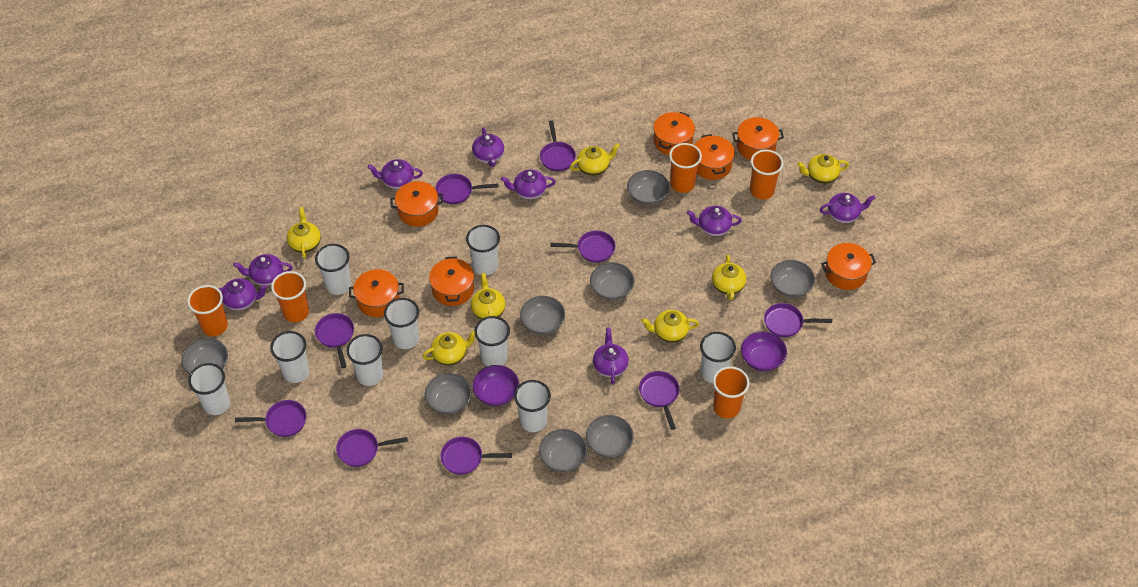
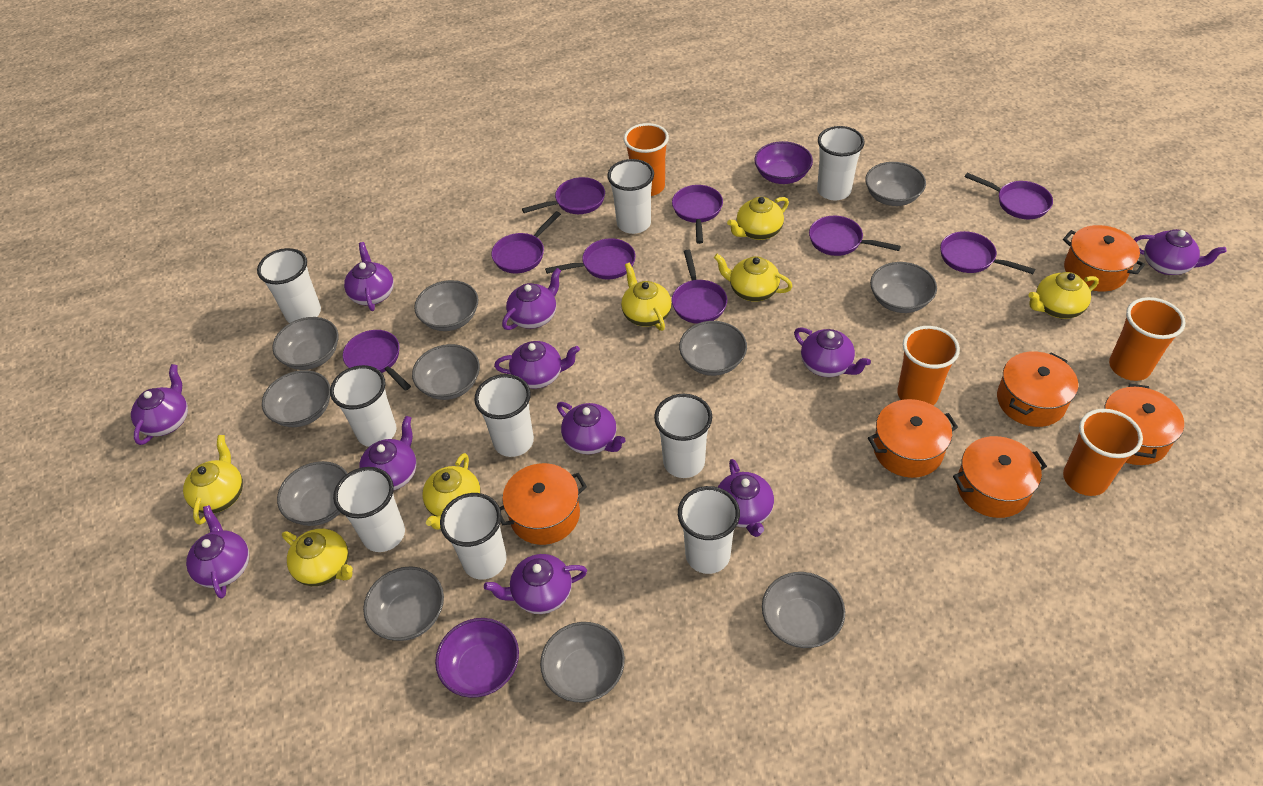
grey bowl: 8 -> 11
orange cup: 5 -> 4
orange pot: 7 -> 6
purple teapot: 8 -> 11

